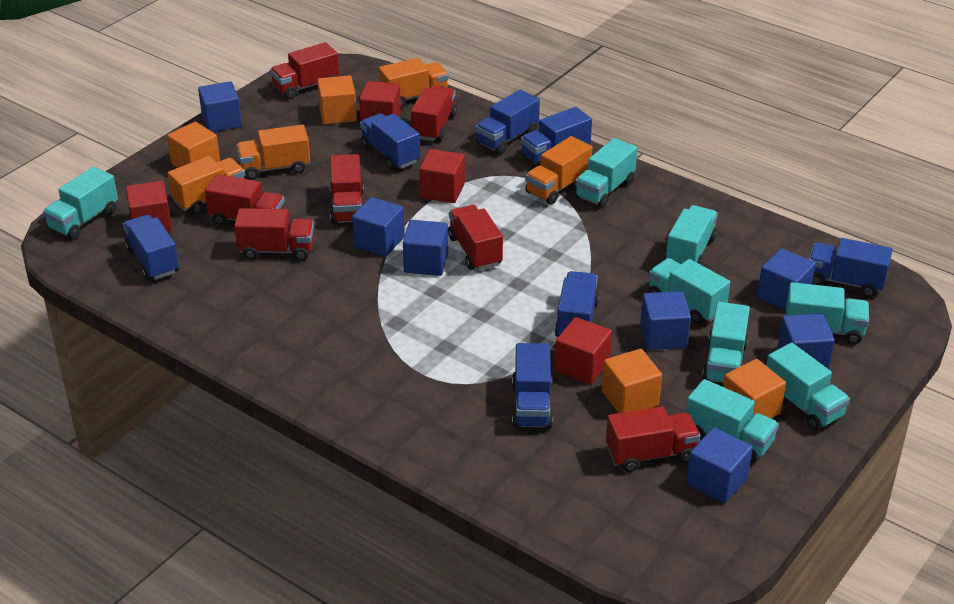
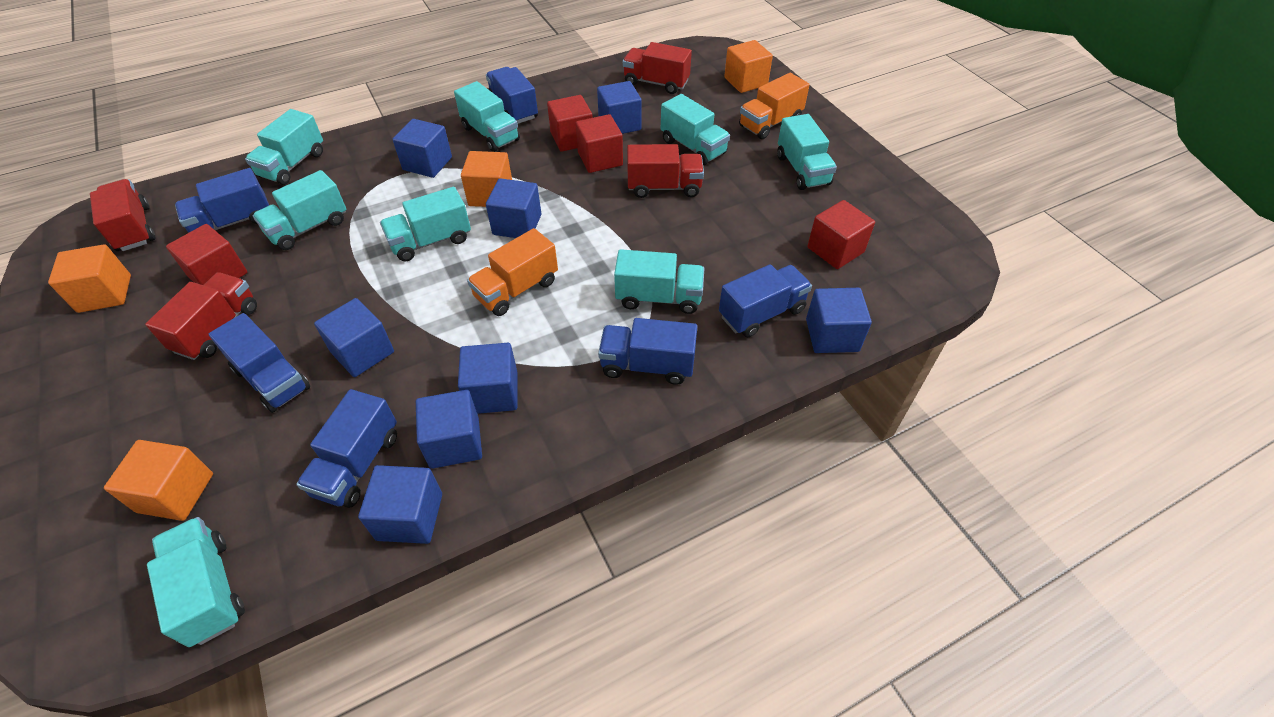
blue cube: 7 -> 8
blue truck: 7 -> 6
orange truck: 4 -> 2
red truck: 7 -> 4

